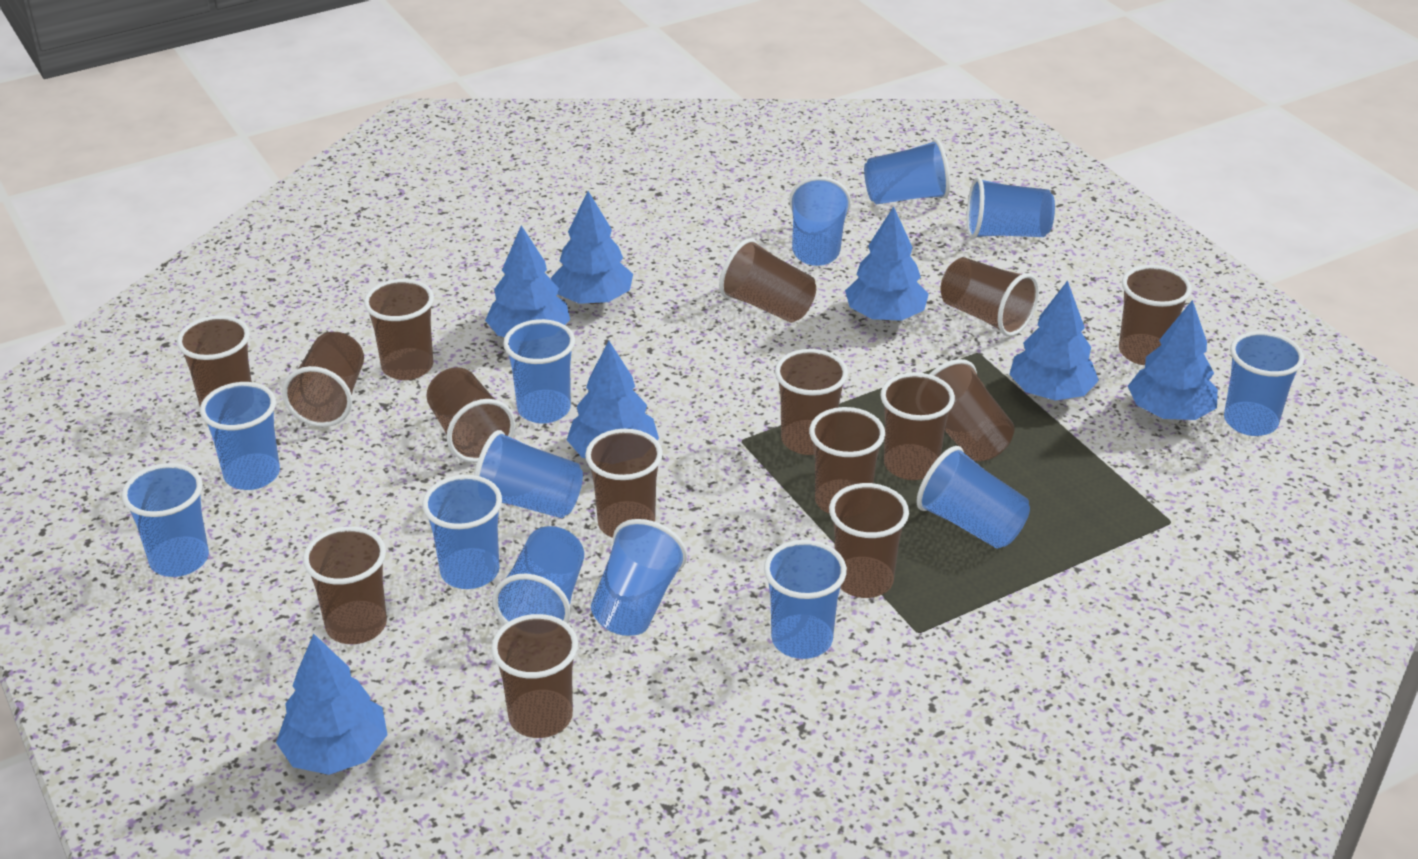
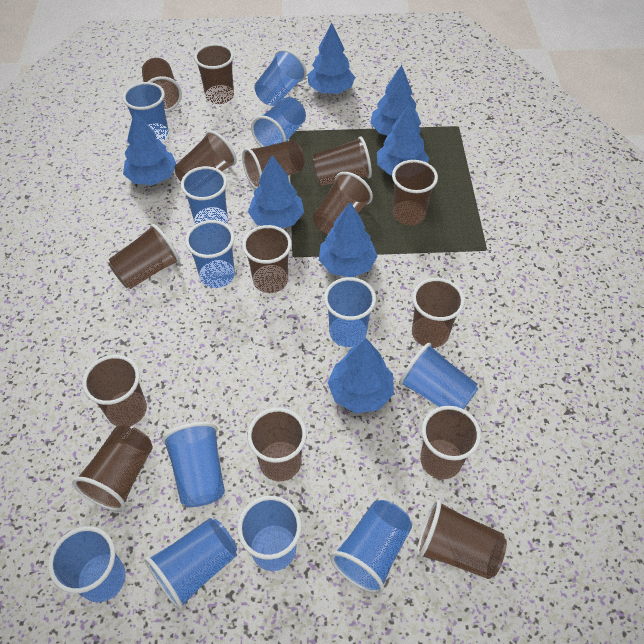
blue cup: 13 -> 12

